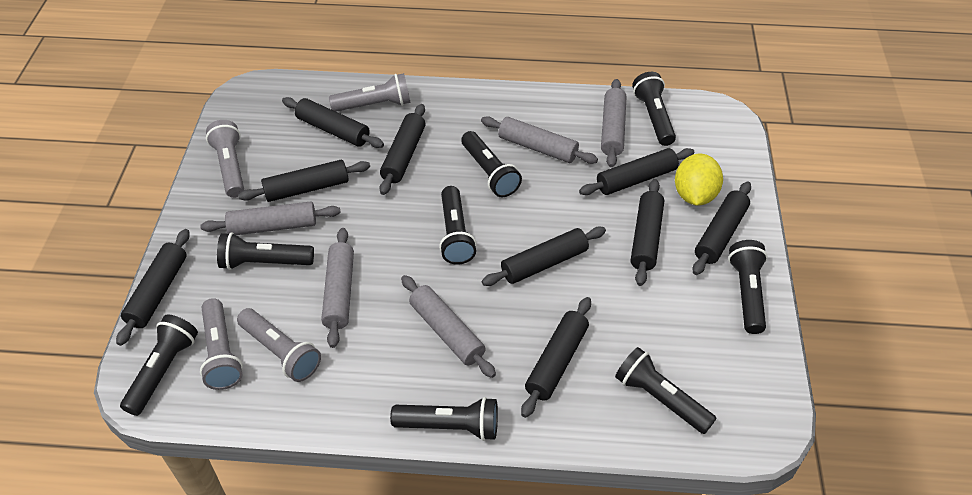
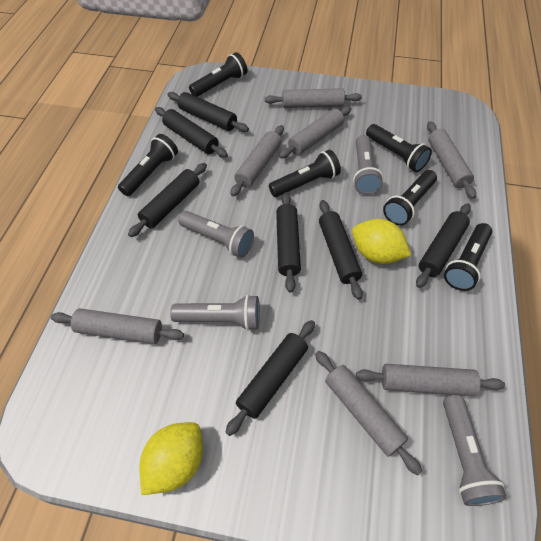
black flashlight: 8 -> 6
black rolling pin: 9 -> 7
grey rolling pin: 5 -> 7
yellow lemon: 1 -> 2

